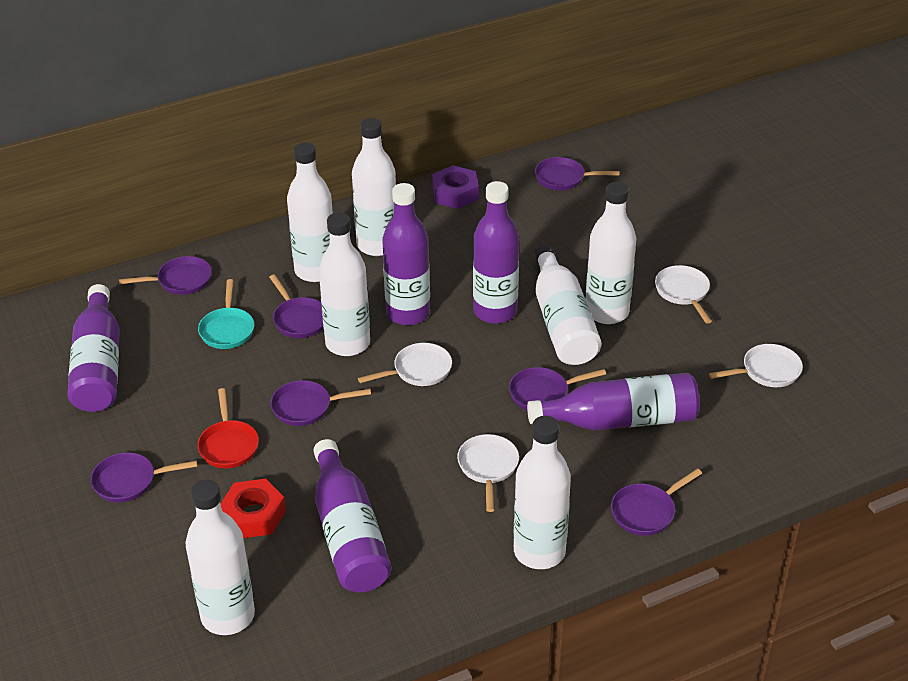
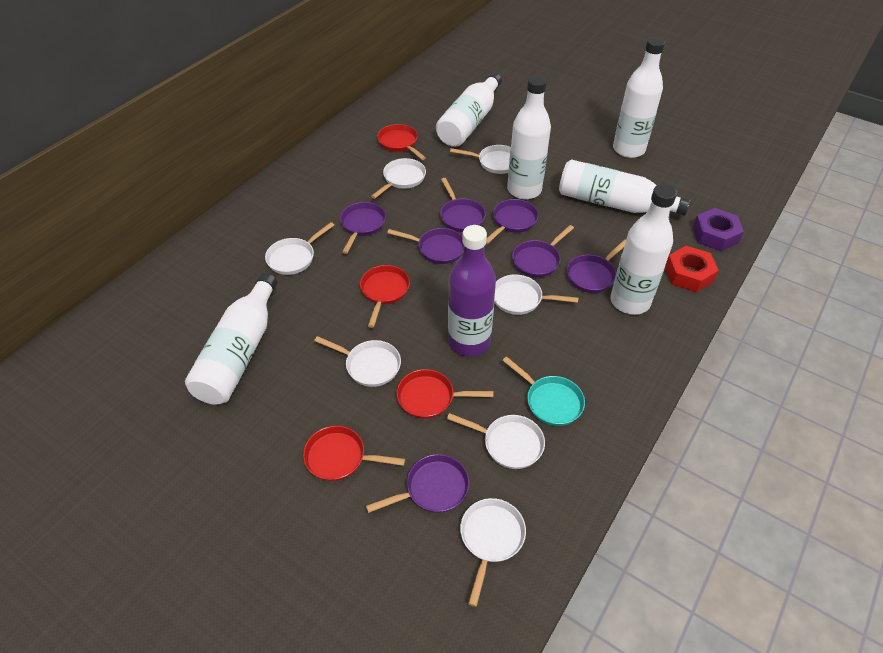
purple bottle: 5 -> 1
red pan: 1 -> 4
white bottle: 7 -> 6
white pan: 4 -> 7

